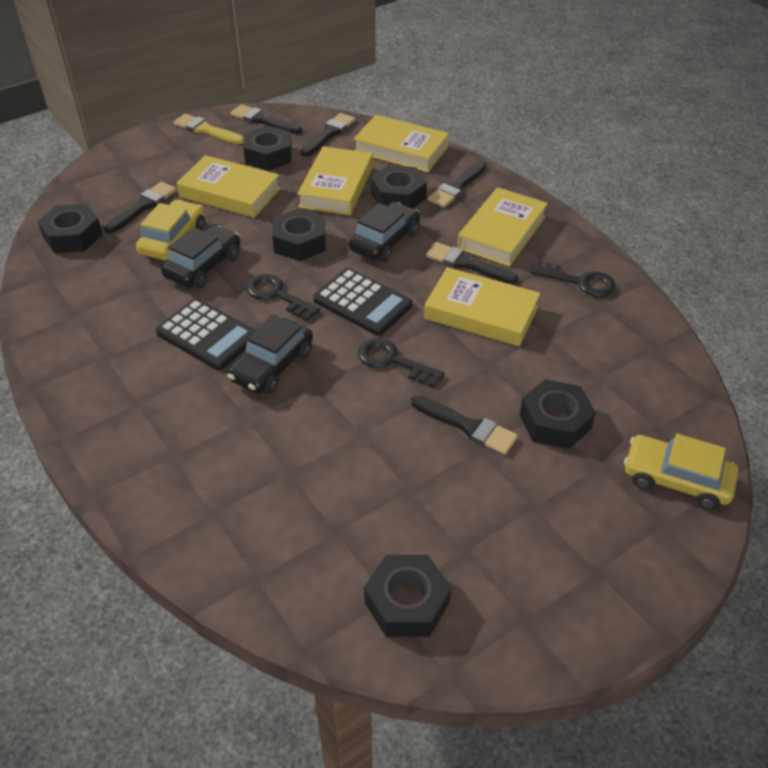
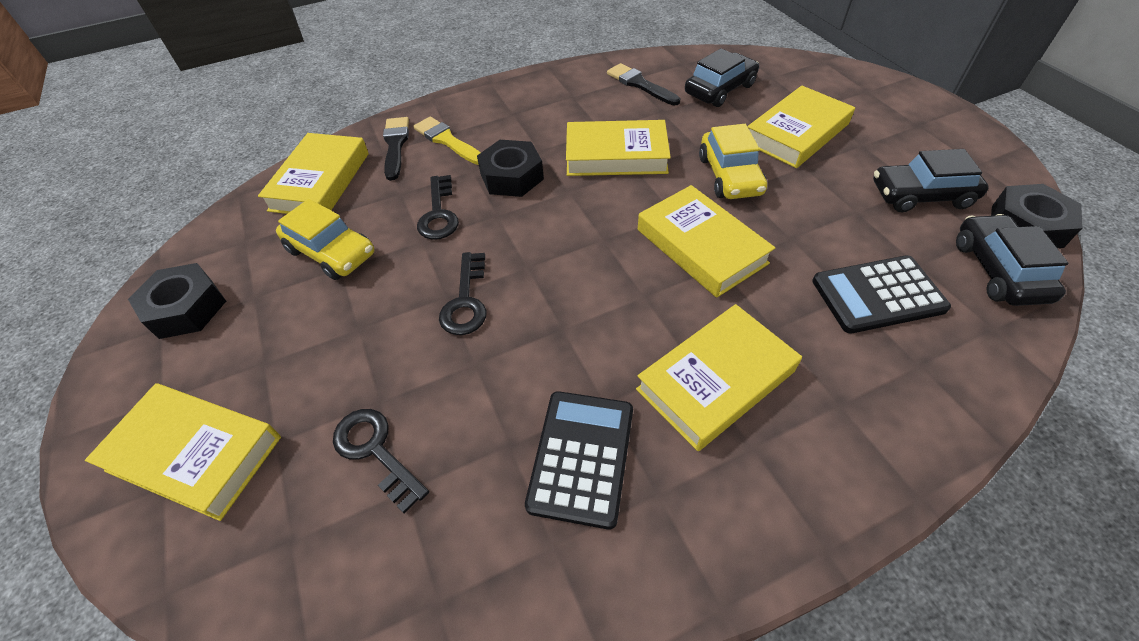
black brush: 6 -> 2
black nut: 6 -> 3
yellow book: 5 -> 6

